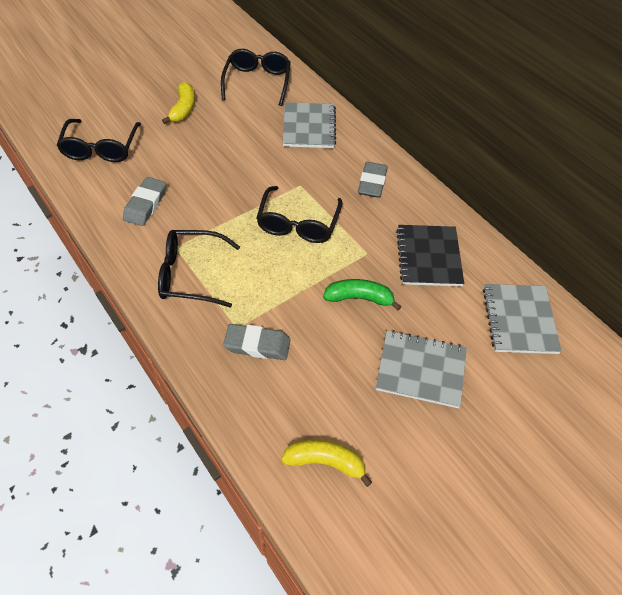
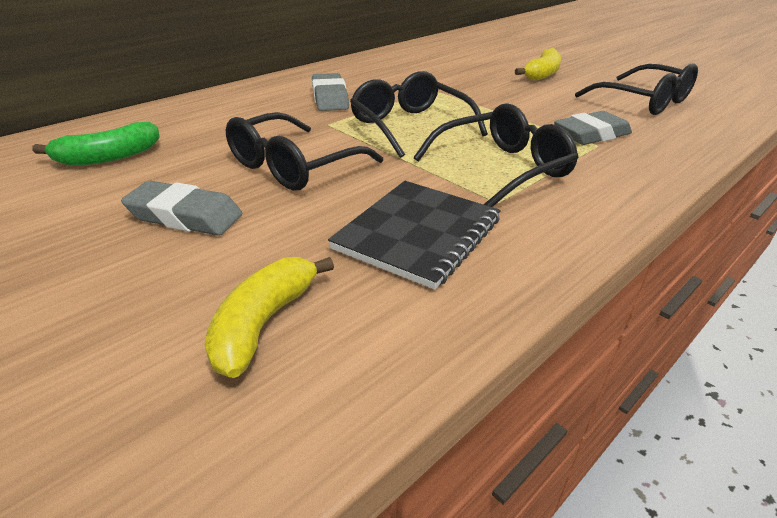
grey notebook: 3 -> 0

